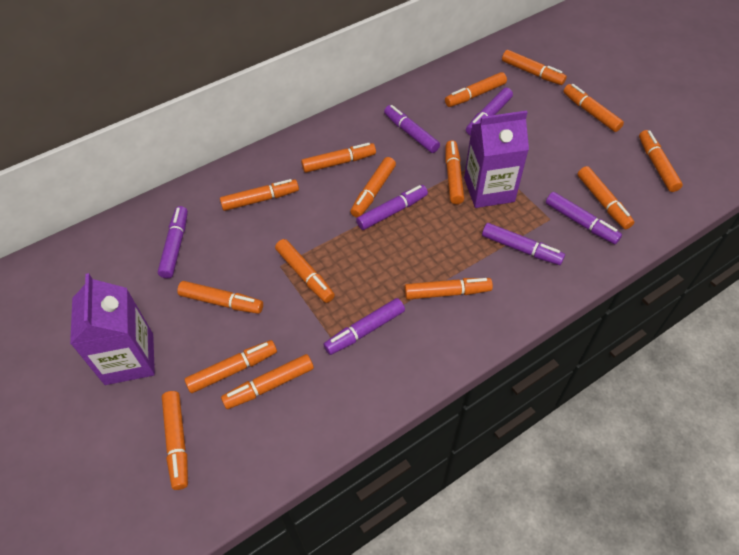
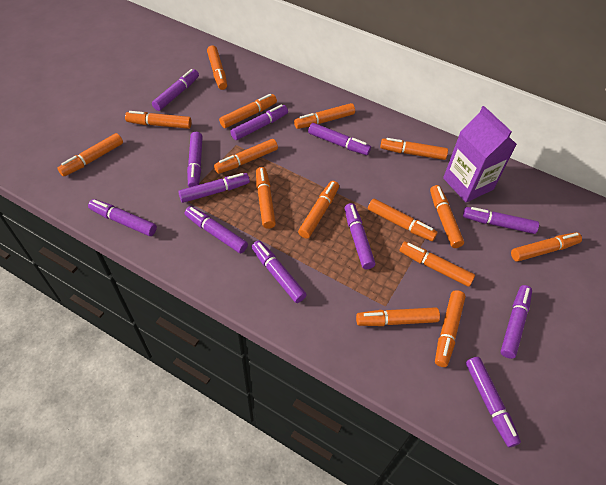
purple carton: 2 -> 1
purple marker: 7 -> 12

